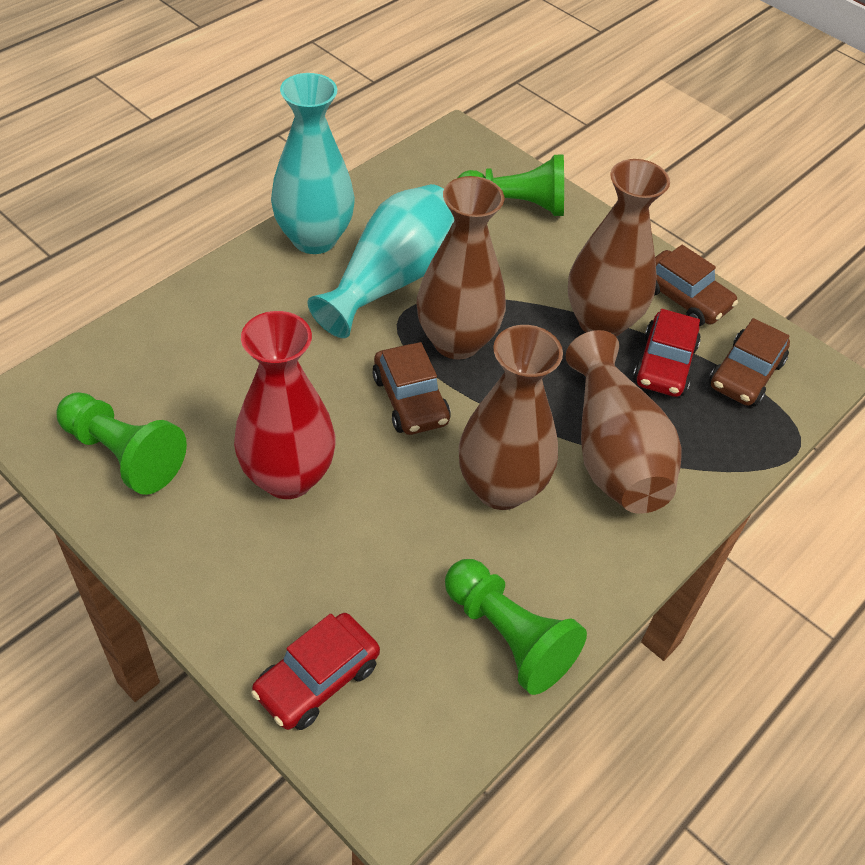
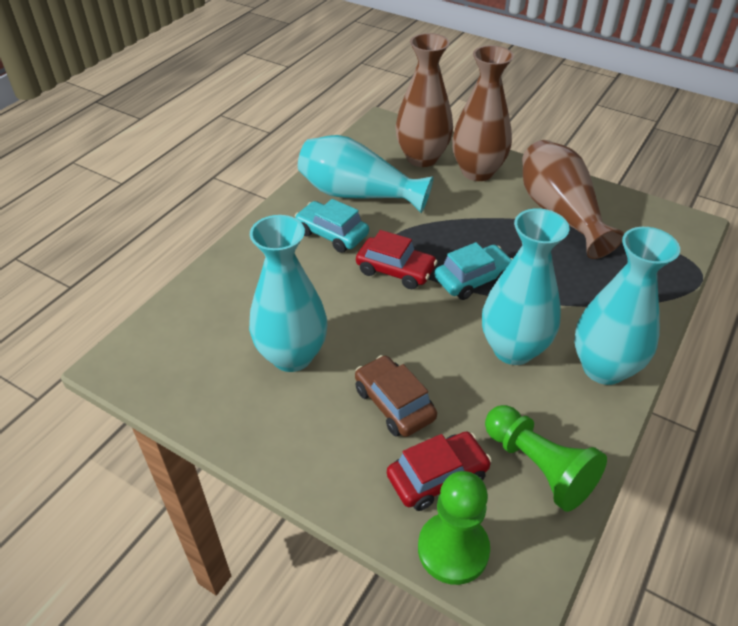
brown car: 3 -> 1
brown vase: 4 -> 3
green pawn: 3 -> 2
red vase: 1 -> 0
turquoise car: 0 -> 2
turquoise vase: 2 -> 4

